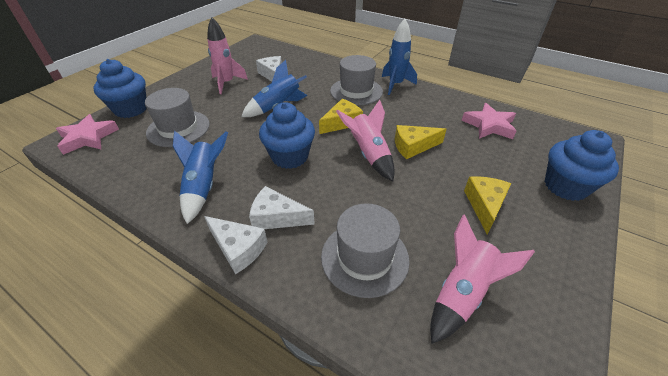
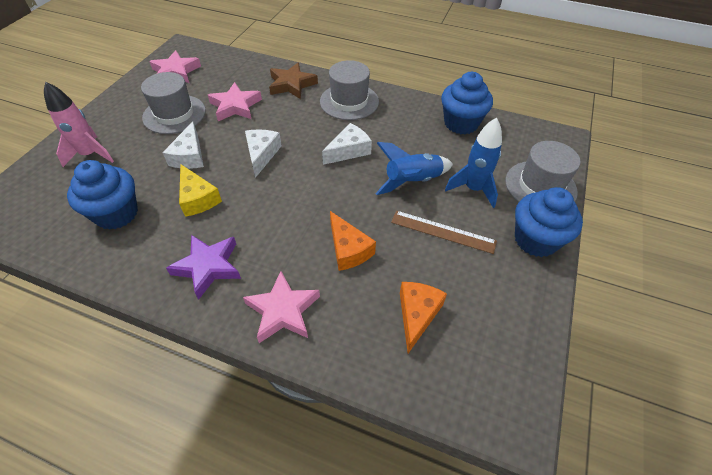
blue rocket: 3 -> 2
brown ruler: 0 -> 1
brown star: 0 -> 1
orange cheese: 0 -> 2
pink rocket: 3 -> 1
pink star: 2 -> 3
purple star: 0 -> 1
yellow cheese: 3 -> 1

